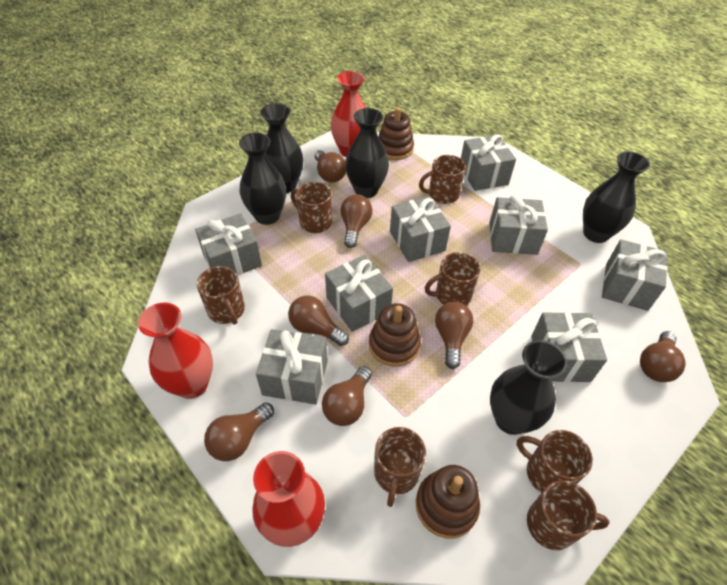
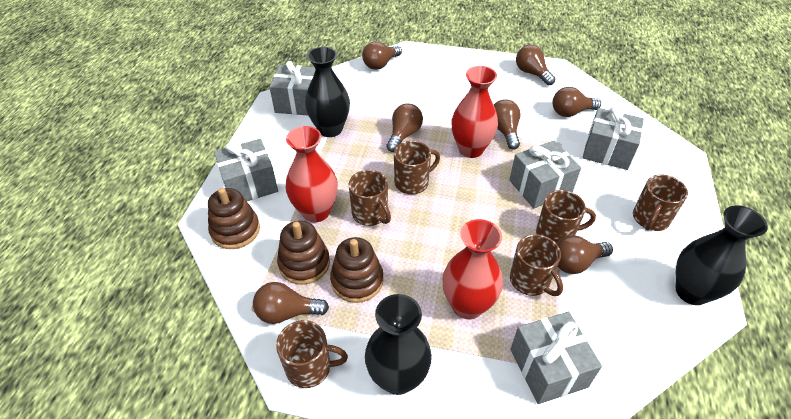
black vase: 5 -> 3
brown mug: 7 -> 6
grey gift: 8 -> 5

